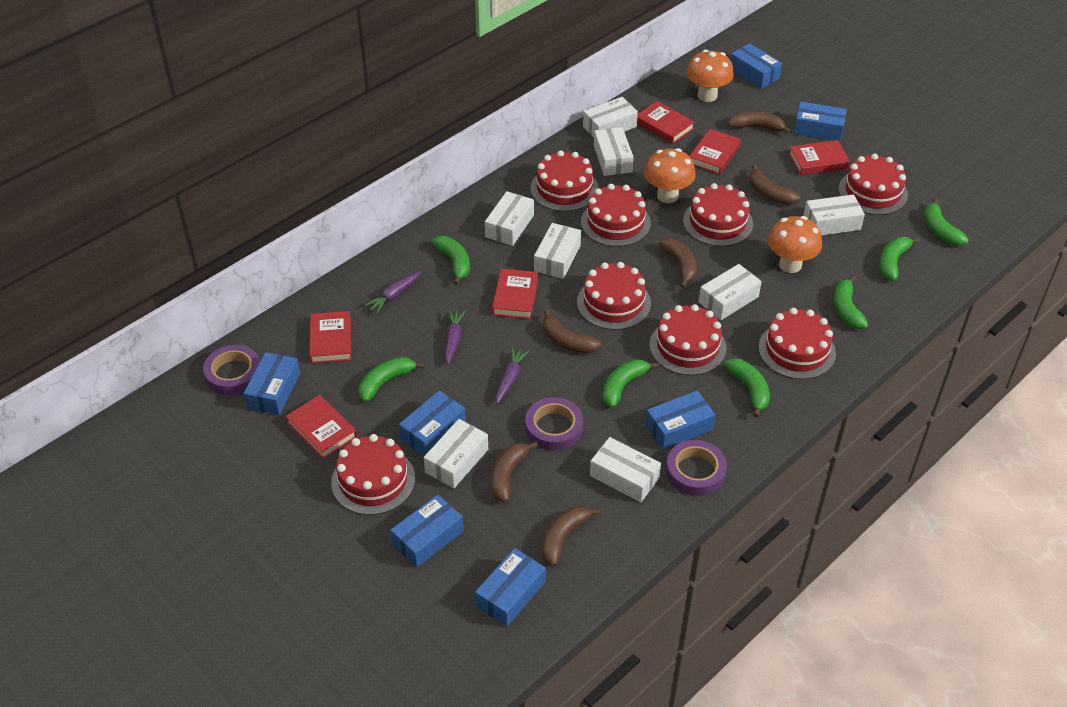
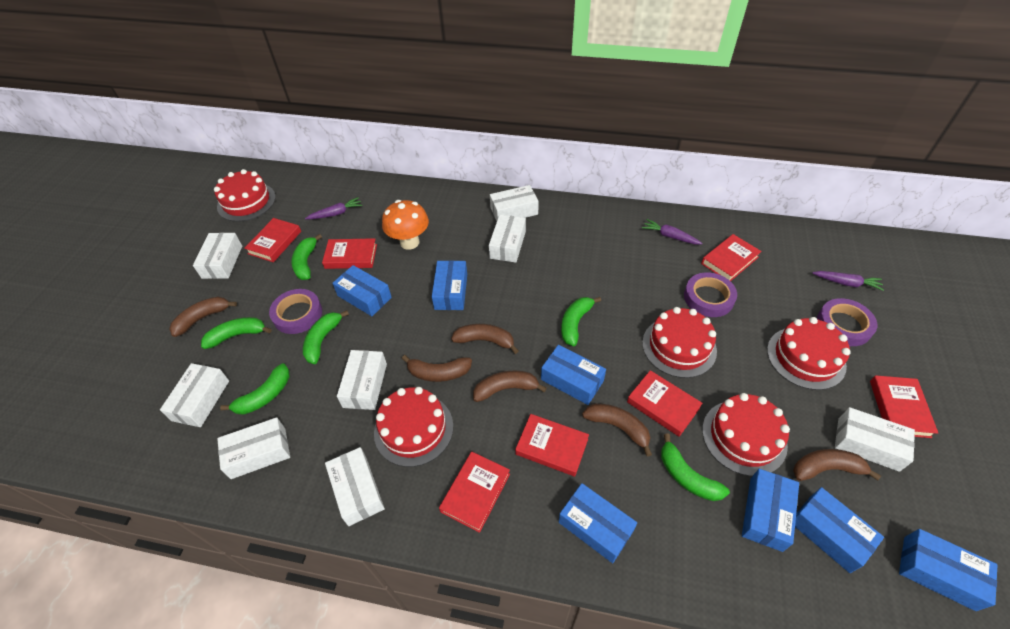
green banana: 7 -> 6
orange mushroom: 3 -> 1
red book: 6 -> 7
red cake: 8 -> 5

